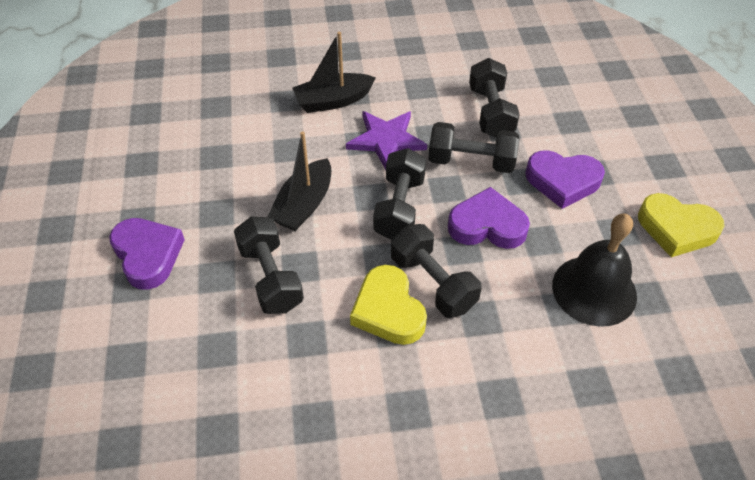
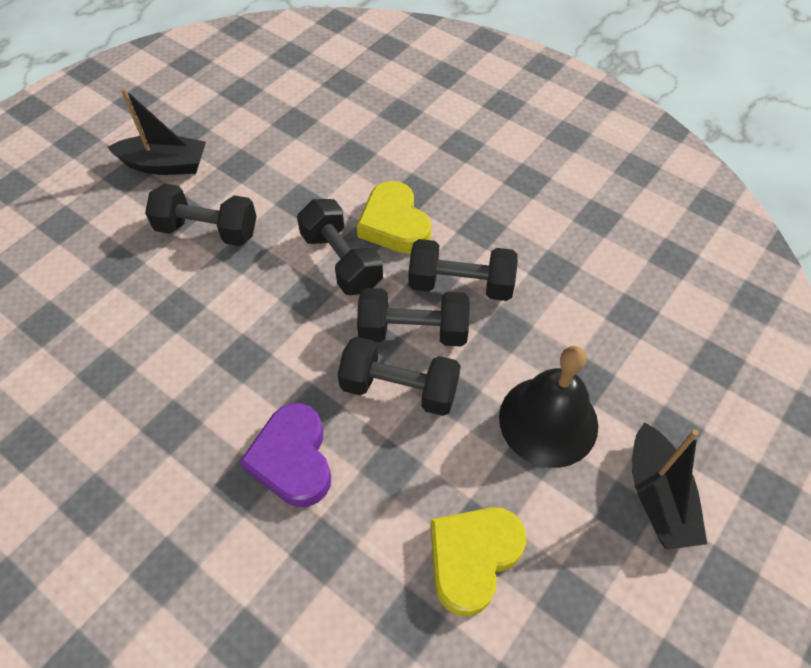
purple heart: 3 -> 1
purple star: 1 -> 0

